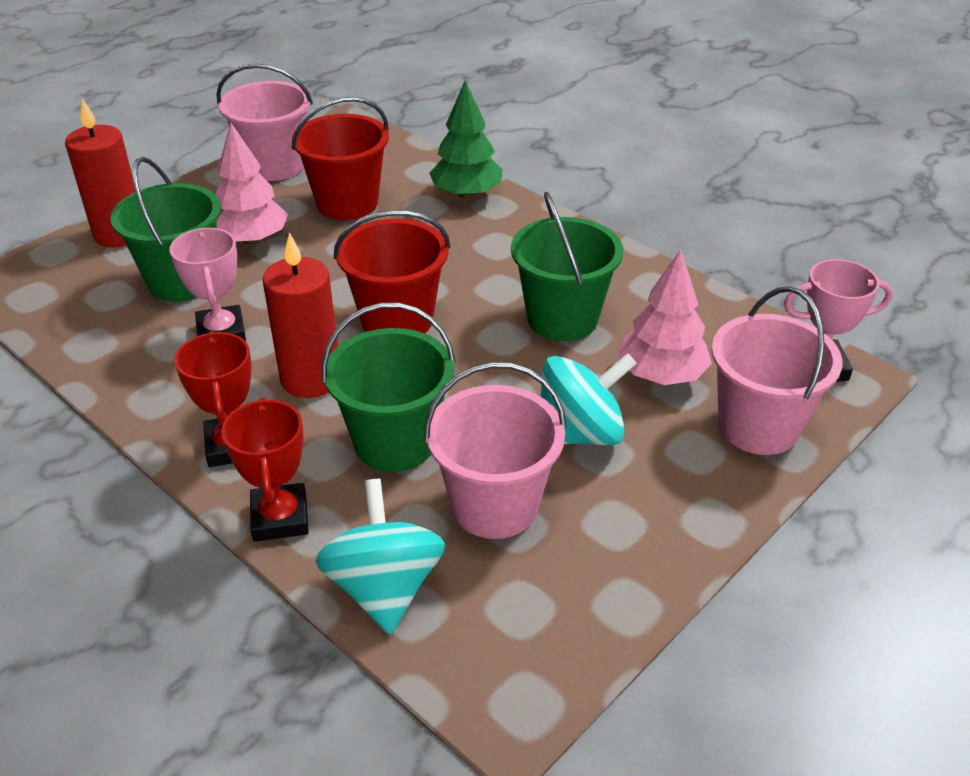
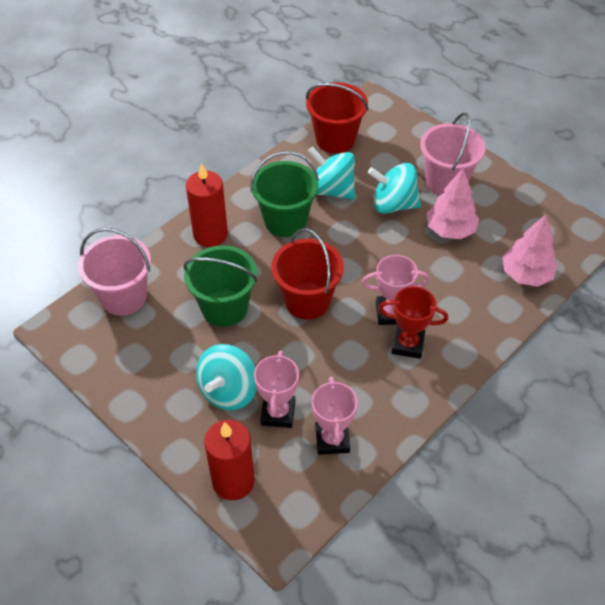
green bucket: 3 -> 2
green tree: 1 -> 0
pink bucket: 3 -> 2
pink trophy: 2 -> 3
red trophy: 2 -> 1
turquoise spinning top: 2 -> 3

